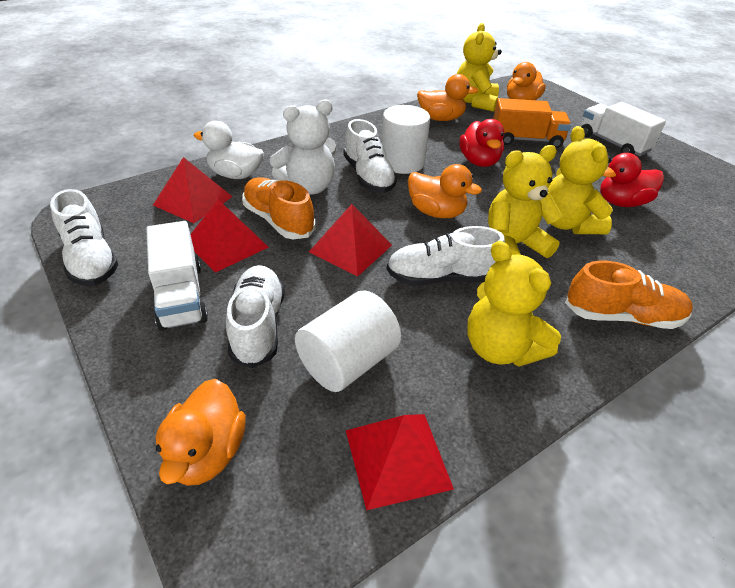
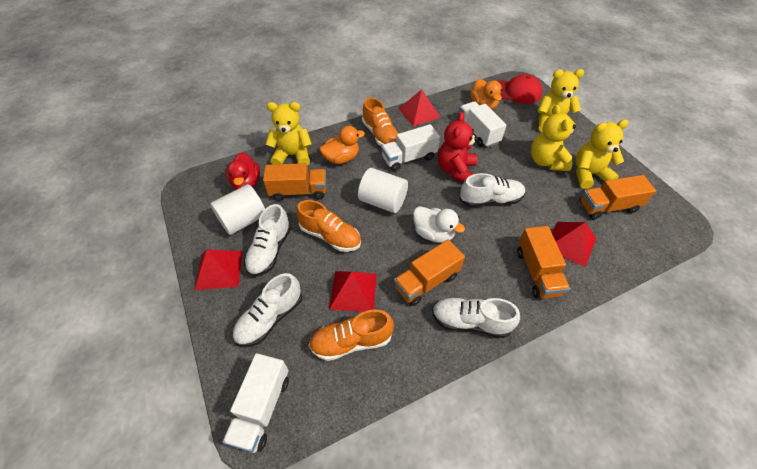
orange duck: 4 -> 2
orange shoe: 2 -> 3
orange truck: 1 -> 4
red cap: 0 -> 1
red duck: 2 -> 1
red teddy bear: 0 -> 1
white teddy bear: 1 -> 0
white truck: 2 -> 3

